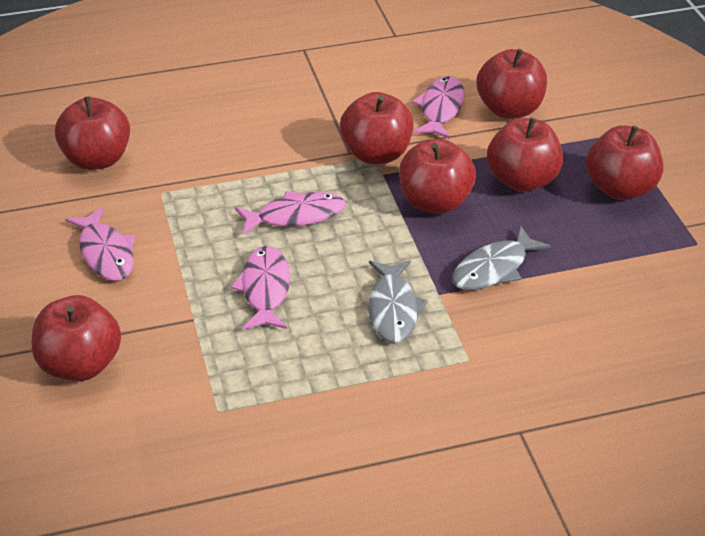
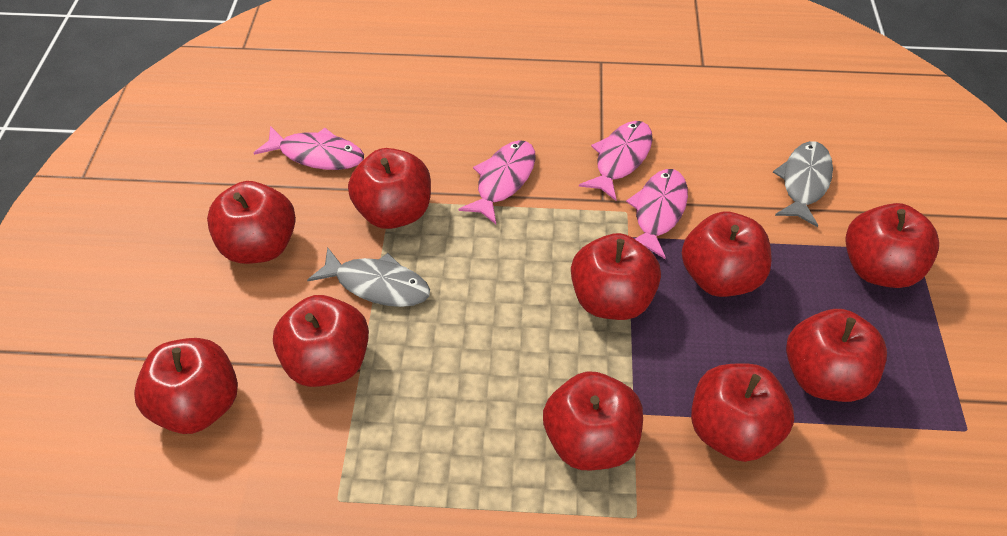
red apple: 7 -> 10

